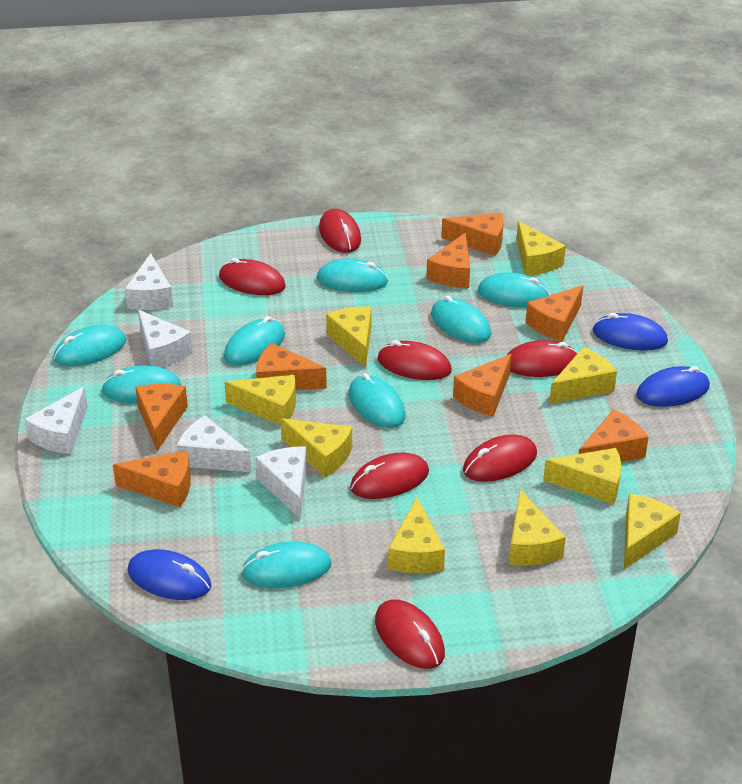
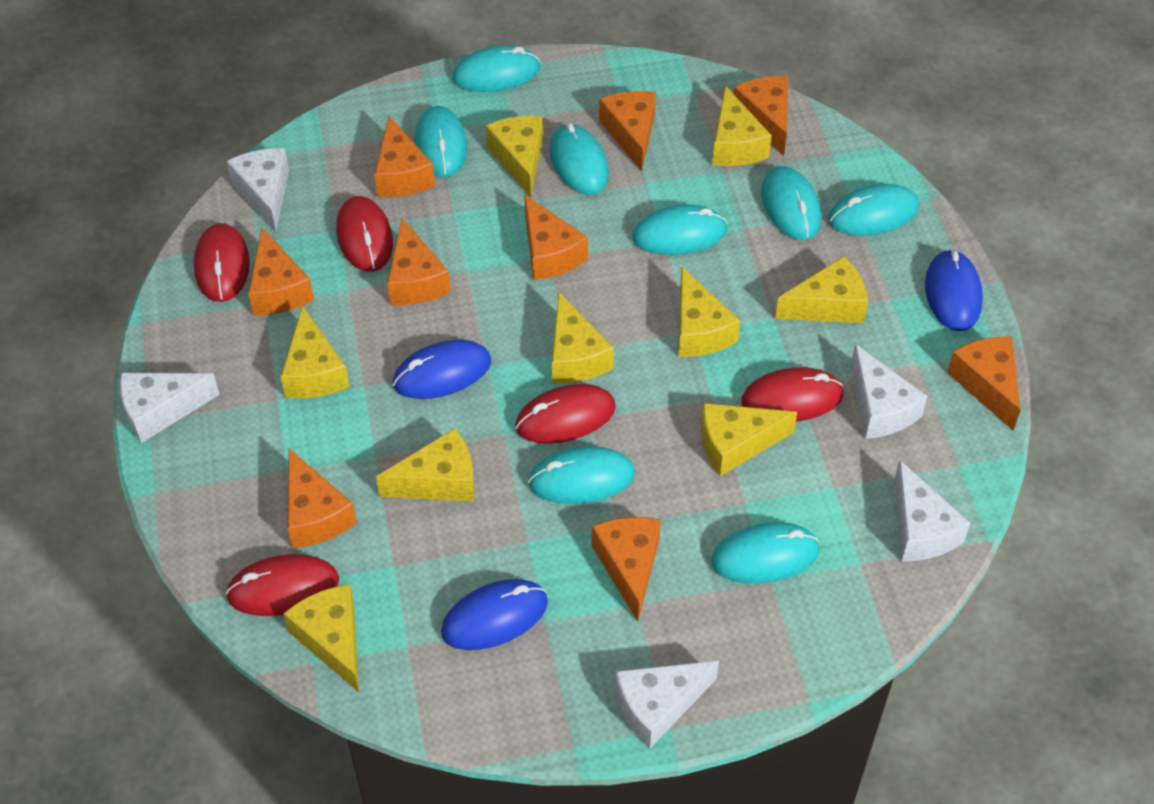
orange cheese: 8 -> 9
red mouse: 7 -> 5

